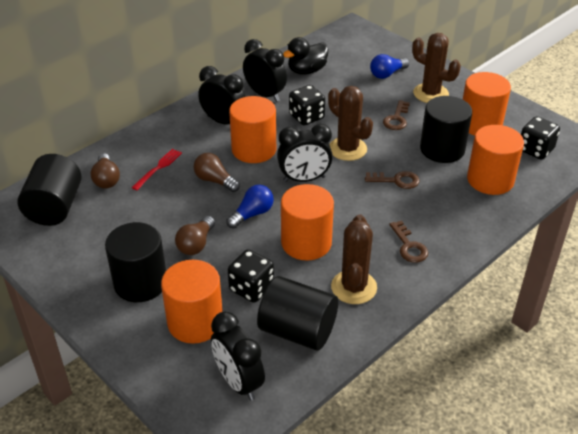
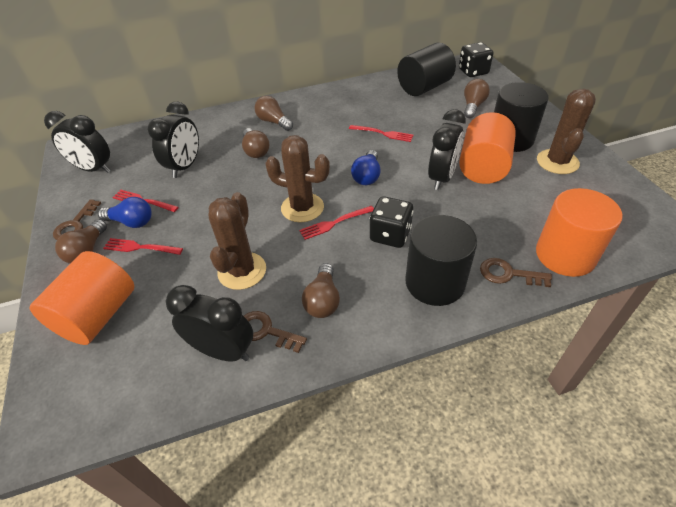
black cylinder: 4 -> 3
black dice: 3 -> 2
black duck: 1 -> 0
brown light bulb: 3 -> 5
orange cylinder: 5 -> 3
red fork: 1 -> 4

